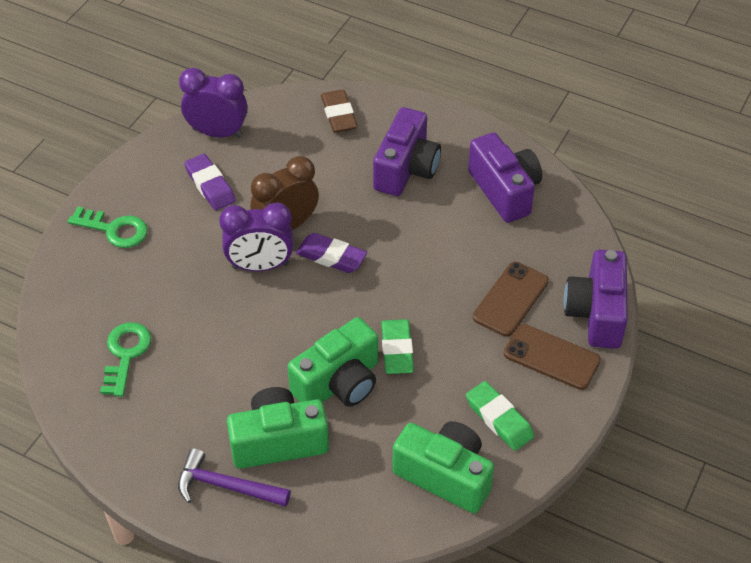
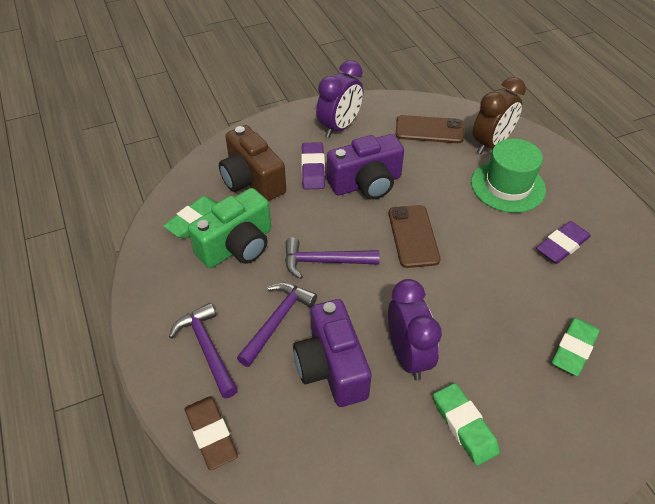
brown camera: 0 -> 1
green camera: 3 -> 1
green eraser: 2 -> 3
green hat: 0 -> 1
green key: 2 -> 0
purple camera: 3 -> 2
purple hammer: 1 -> 3

